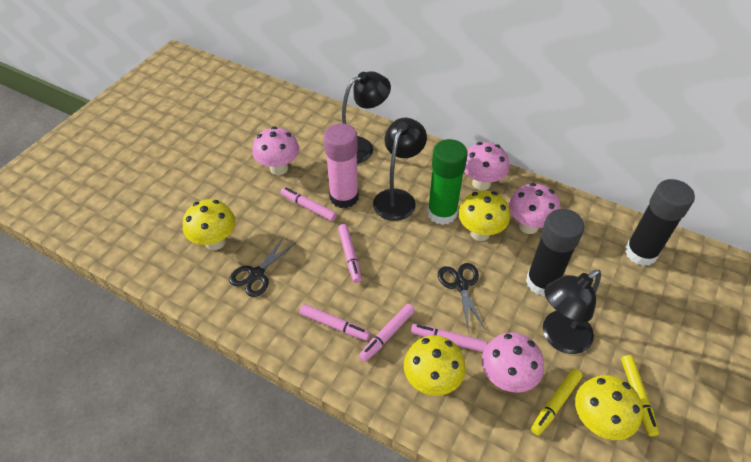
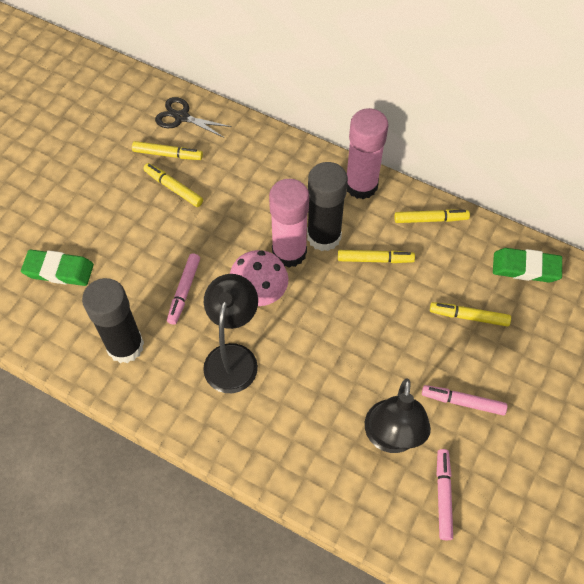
black lamp: 3 -> 2
black scissors: 2 -> 1
green eraser: 0 -> 2
green glue stick: 1 -> 0
pink glue stick: 1 -> 2
pink marker: 5 -> 3
pink mushroom: 4 -> 1
yellow marker: 2 -> 5
yellow mushroom: 4 -> 0

